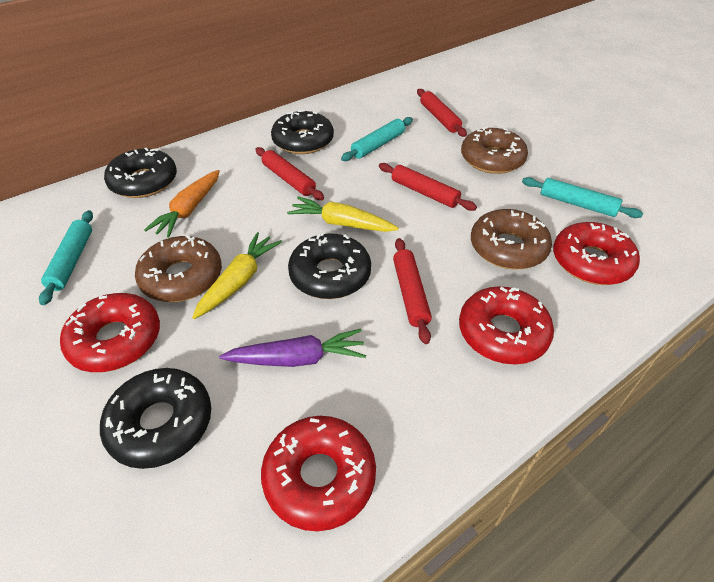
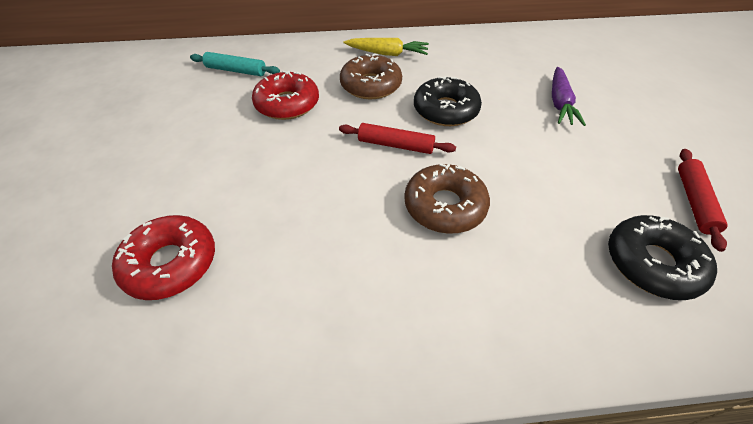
black donut: 4 -> 2
brown donut: 3 -> 2
orange carrot: 1 -> 0
red donut: 4 -> 2
red rolling pin: 4 -> 2
turquoise rolling pin: 3 -> 1
yellow carrot: 2 -> 1

